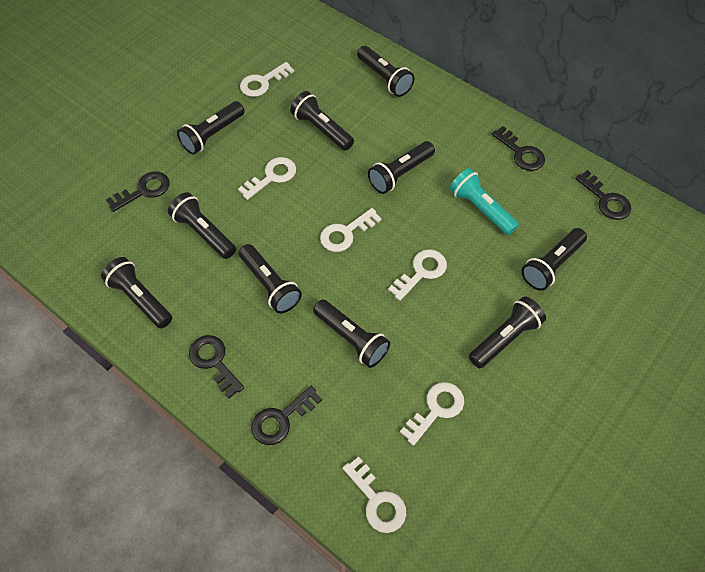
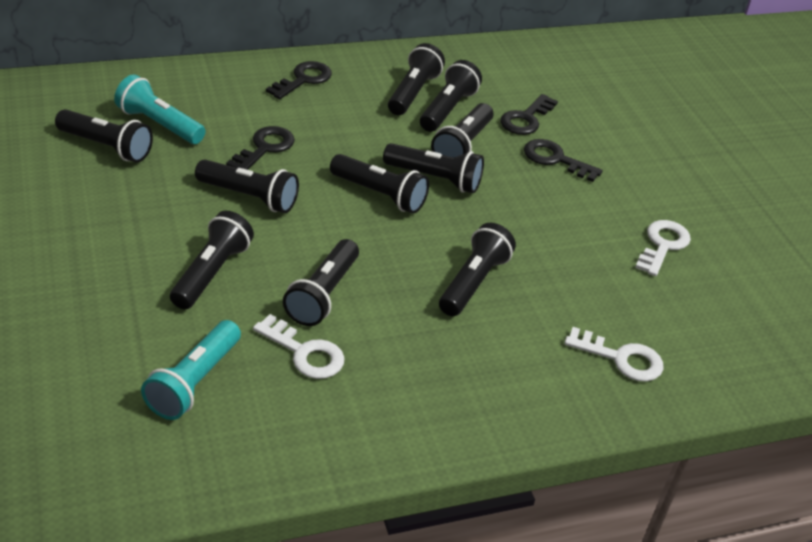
black key: 5 -> 4
turquoise flashlight: 1 -> 2
white key: 6 -> 3

